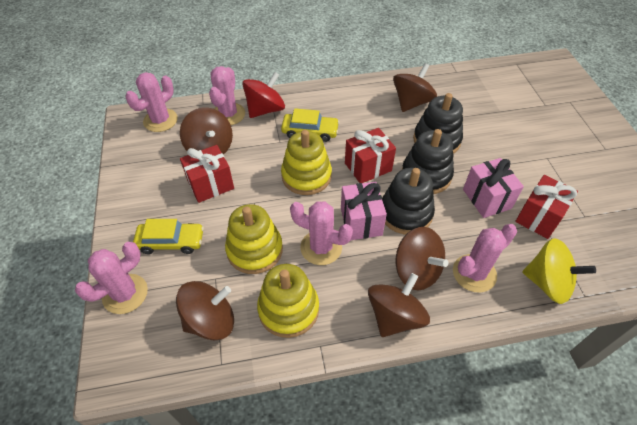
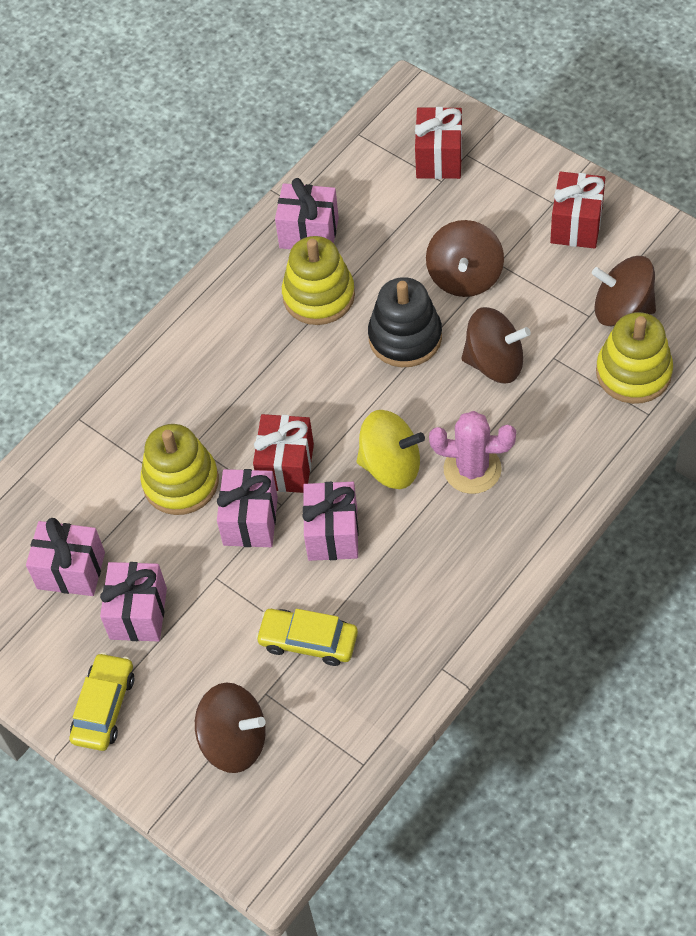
black stacking toy: 3 -> 1
brown spinning top: 5 -> 4
pink cactus: 5 -> 1
pink gift: 2 -> 5
red spinning top: 1 -> 0

